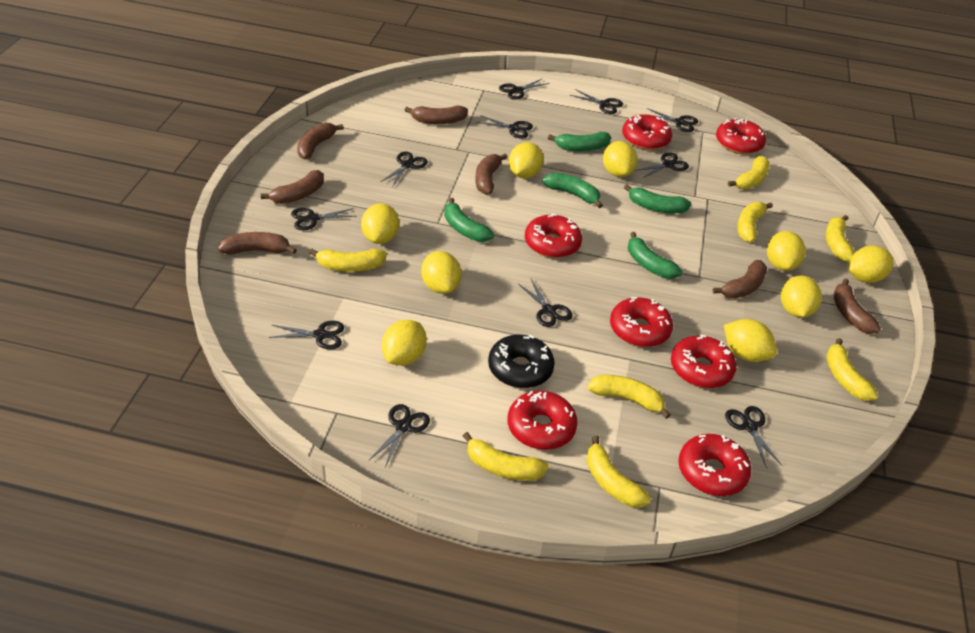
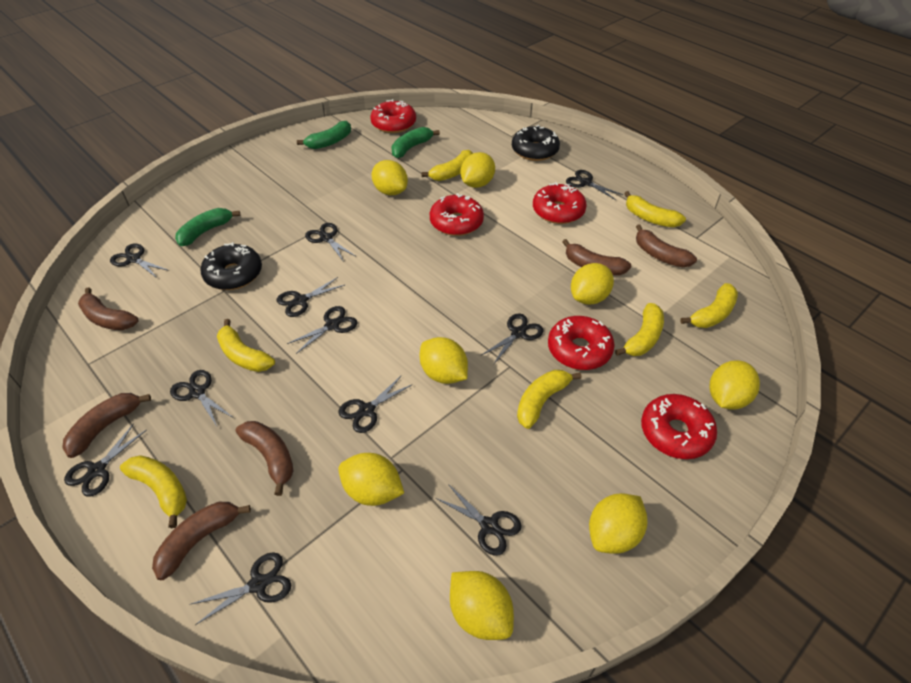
black donut: 1 -> 2
brown banana: 7 -> 6
green banana: 5 -> 3
red donut: 7 -> 5
yellow banana: 8 -> 7
yellow lemon: 9 -> 8

